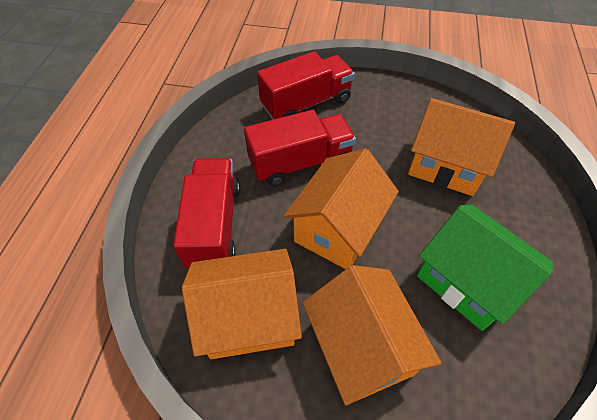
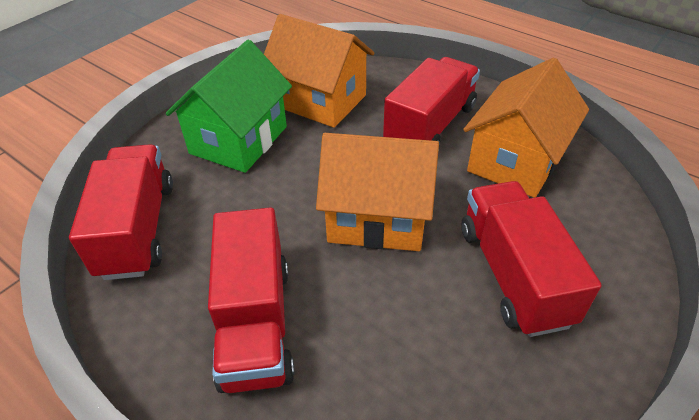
orange house: 4 -> 3
red truck: 3 -> 4

